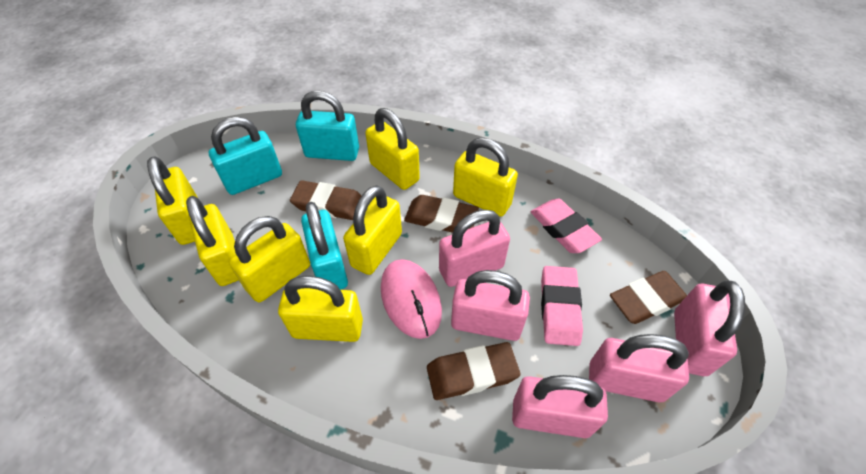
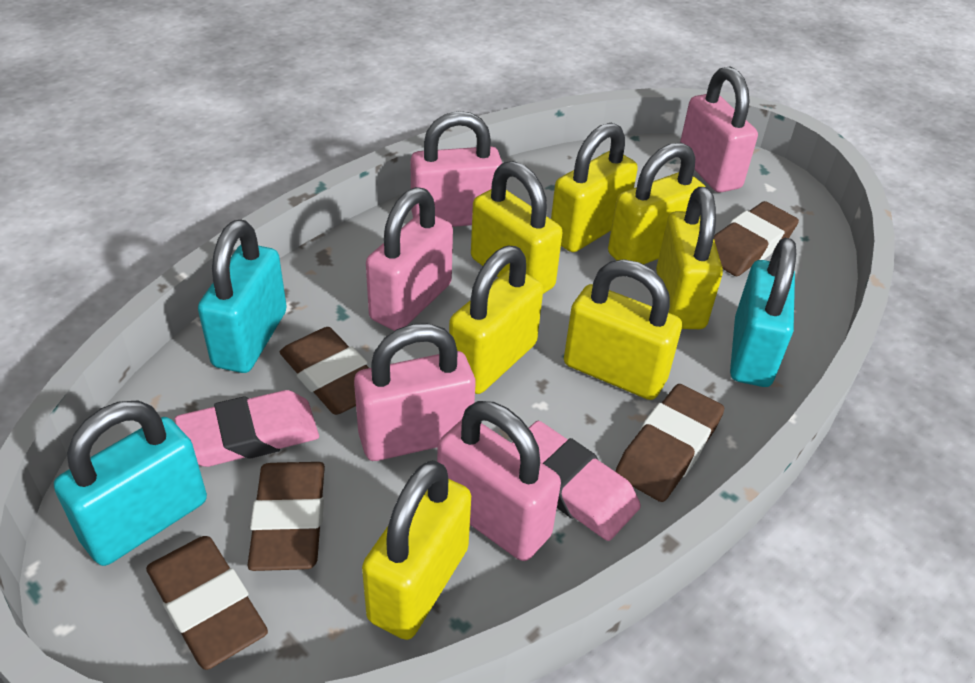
brown eraser: 4 -> 5
pink mouse: 1 -> 0

